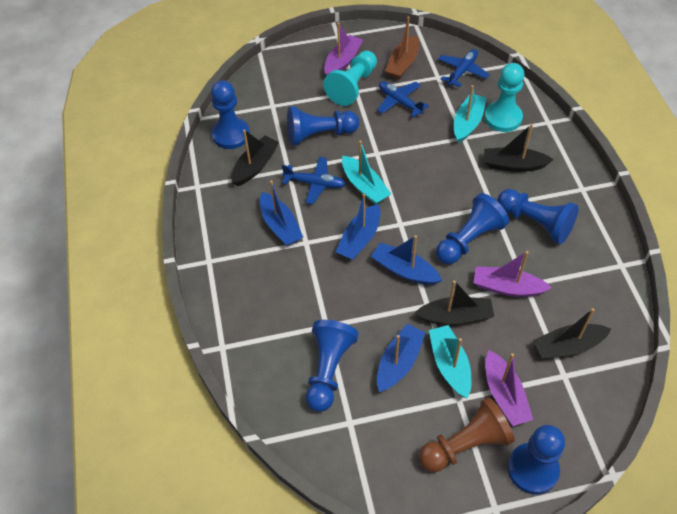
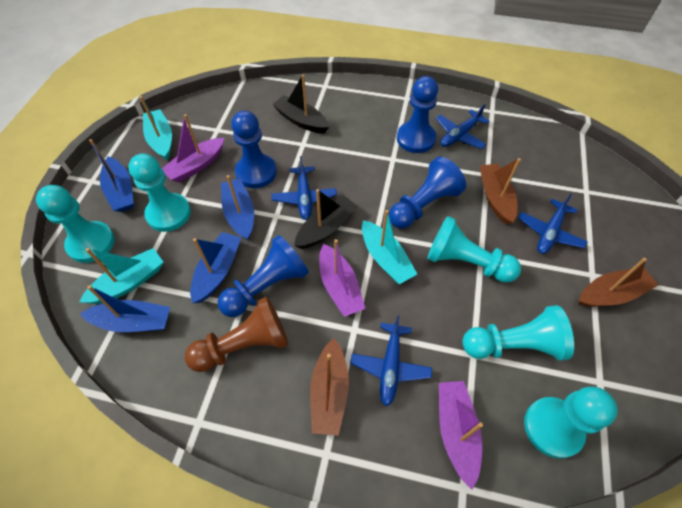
black boat: 4 -> 2
blue pawn: 6 -> 4
blue plane: 3 -> 4
brown boat: 1 -> 3
turquoise pawn: 2 -> 5

